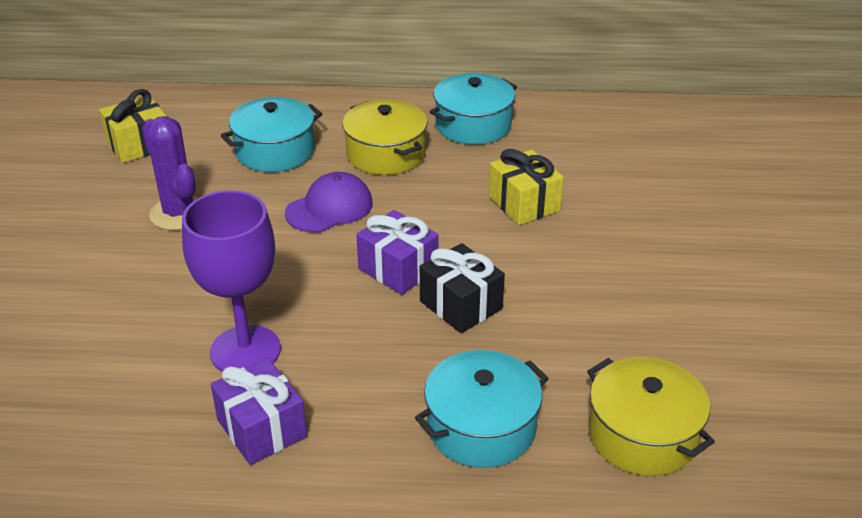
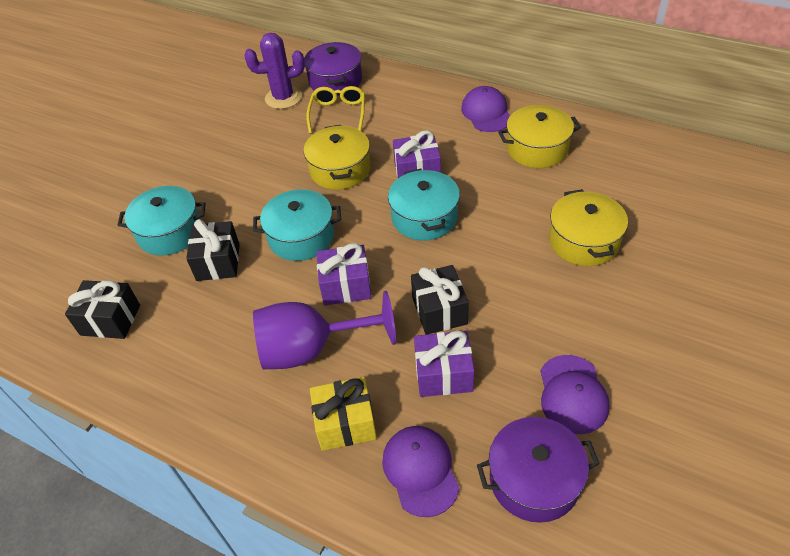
black gift: 1 -> 3
purple cap: 1 -> 3
purple gift: 2 -> 3
purple pot: 0 -> 2
yellow gift: 2 -> 1
yellow glasses: 0 -> 1
yellow pot: 2 -> 3

